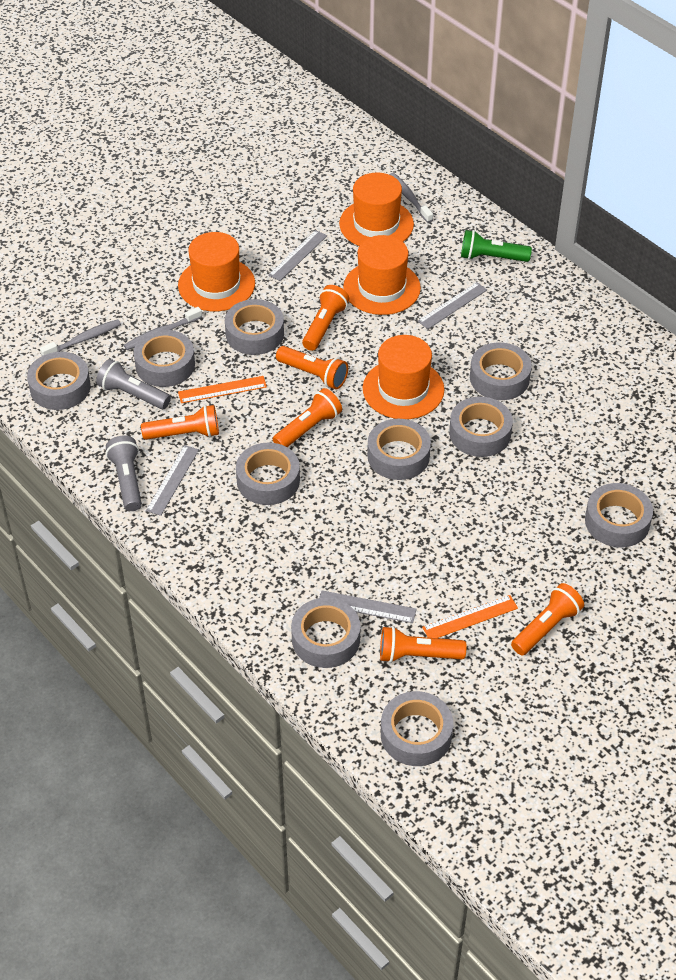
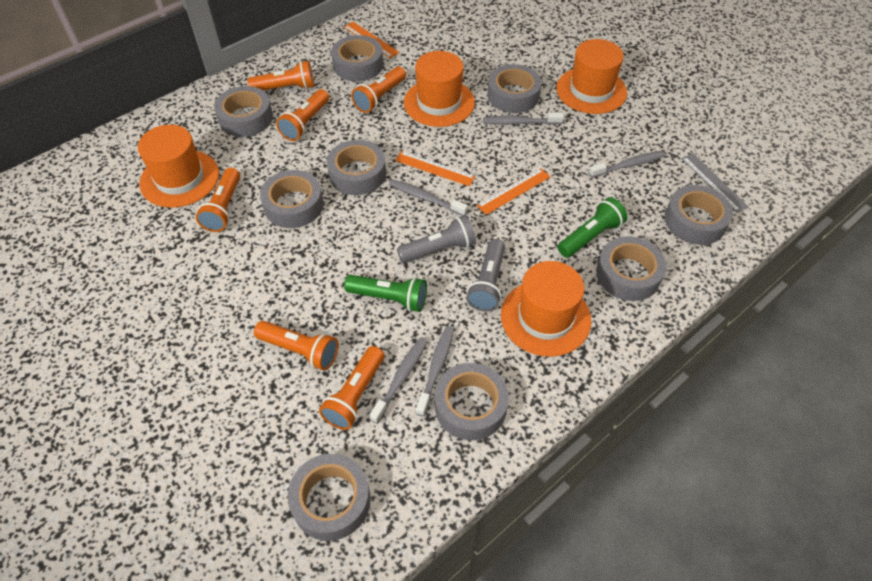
green flashlight: 1 -> 2
grey ruler: 4 -> 1
grey tape: 10 -> 9
grey toothbrush: 3 -> 5
orange ruler: 2 -> 3

